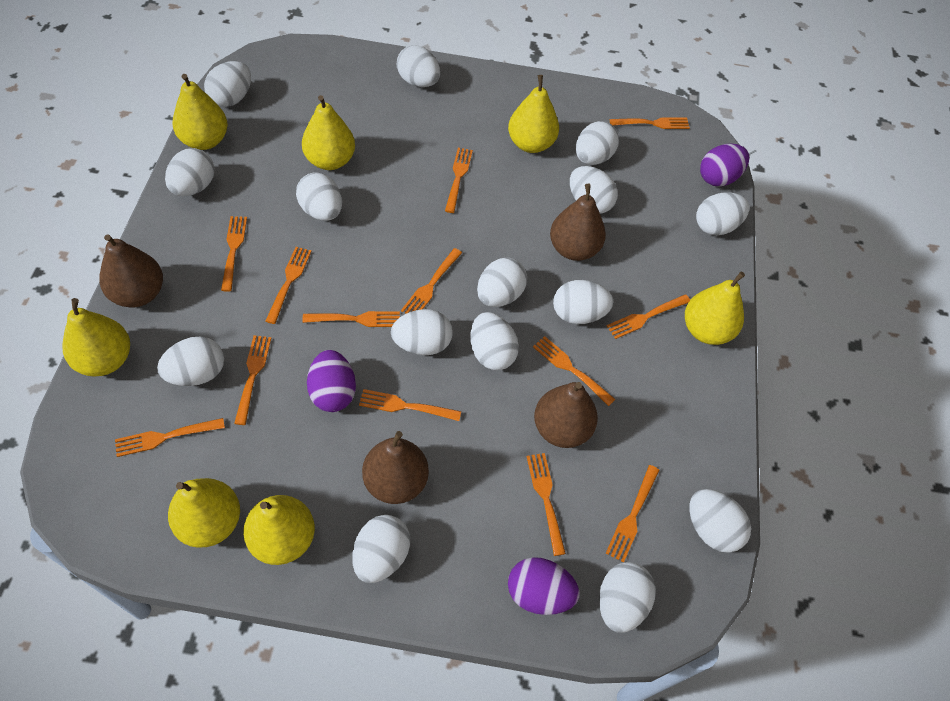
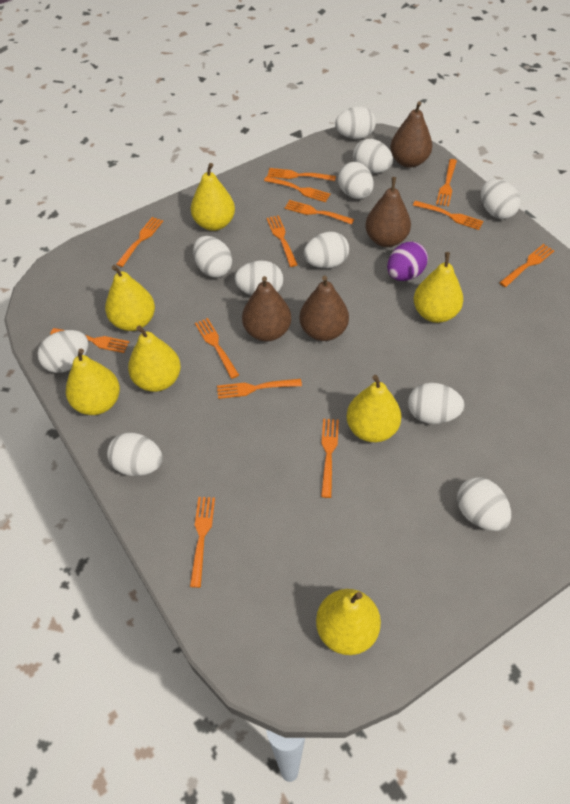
purple egg: 3 -> 1
white egg: 15 -> 11

